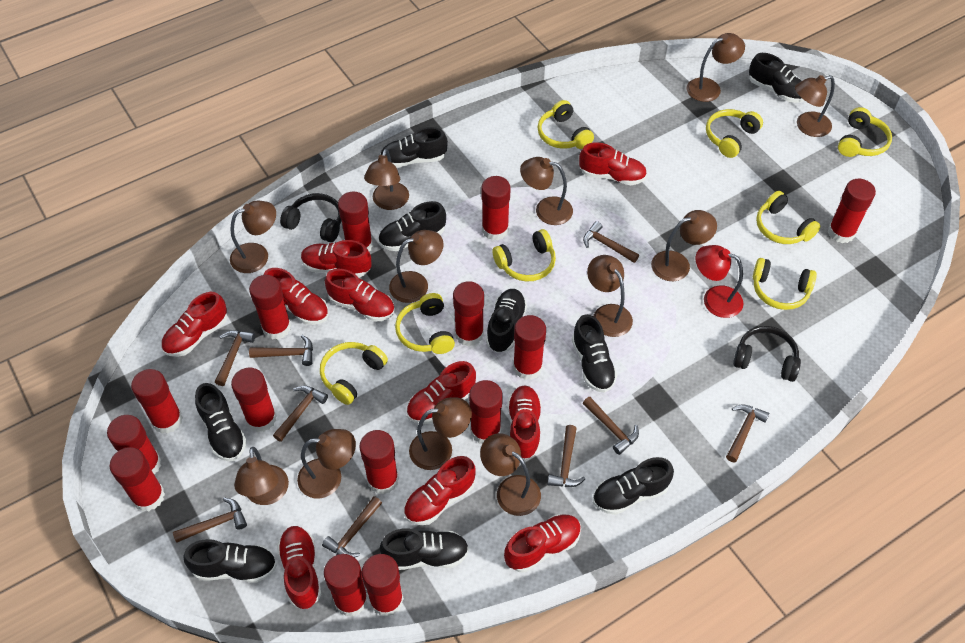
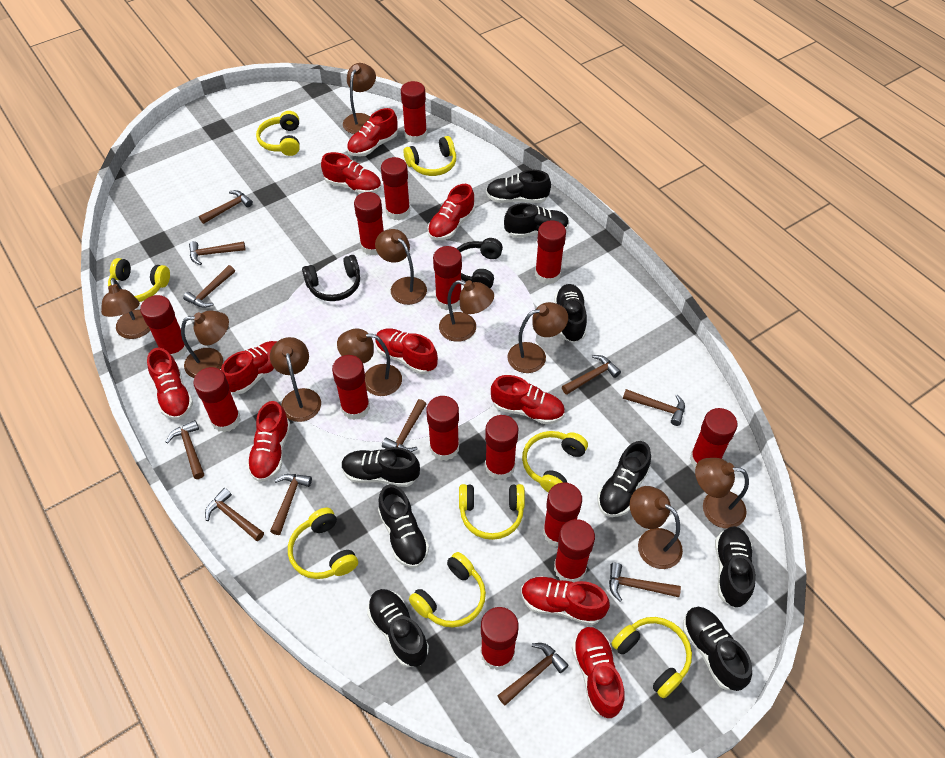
brown hammer: 9 -> 11
brown lamp: 12 -> 10
red lamp: 1 -> 0

